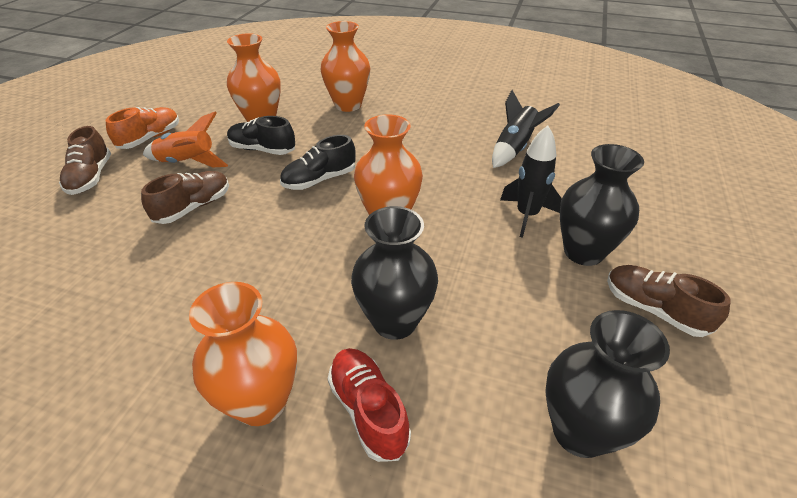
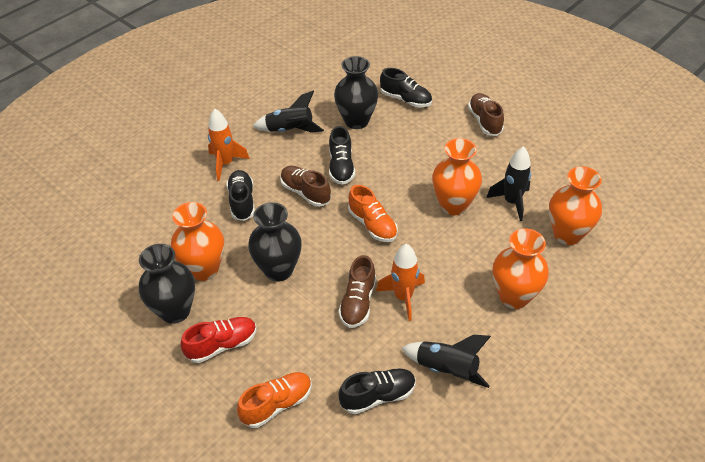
black rocket: 2 -> 3
black shoe: 2 -> 4
orange rocket: 1 -> 2
orange shoe: 1 -> 2

